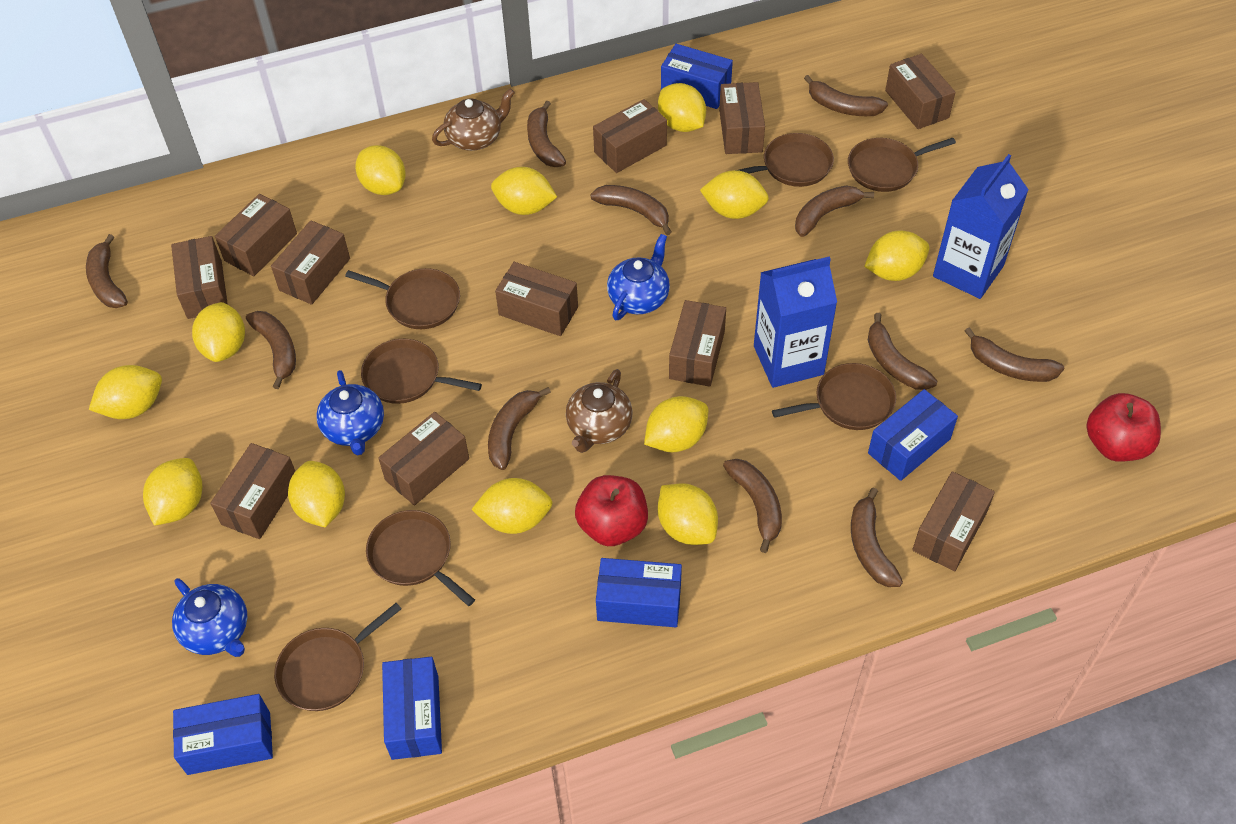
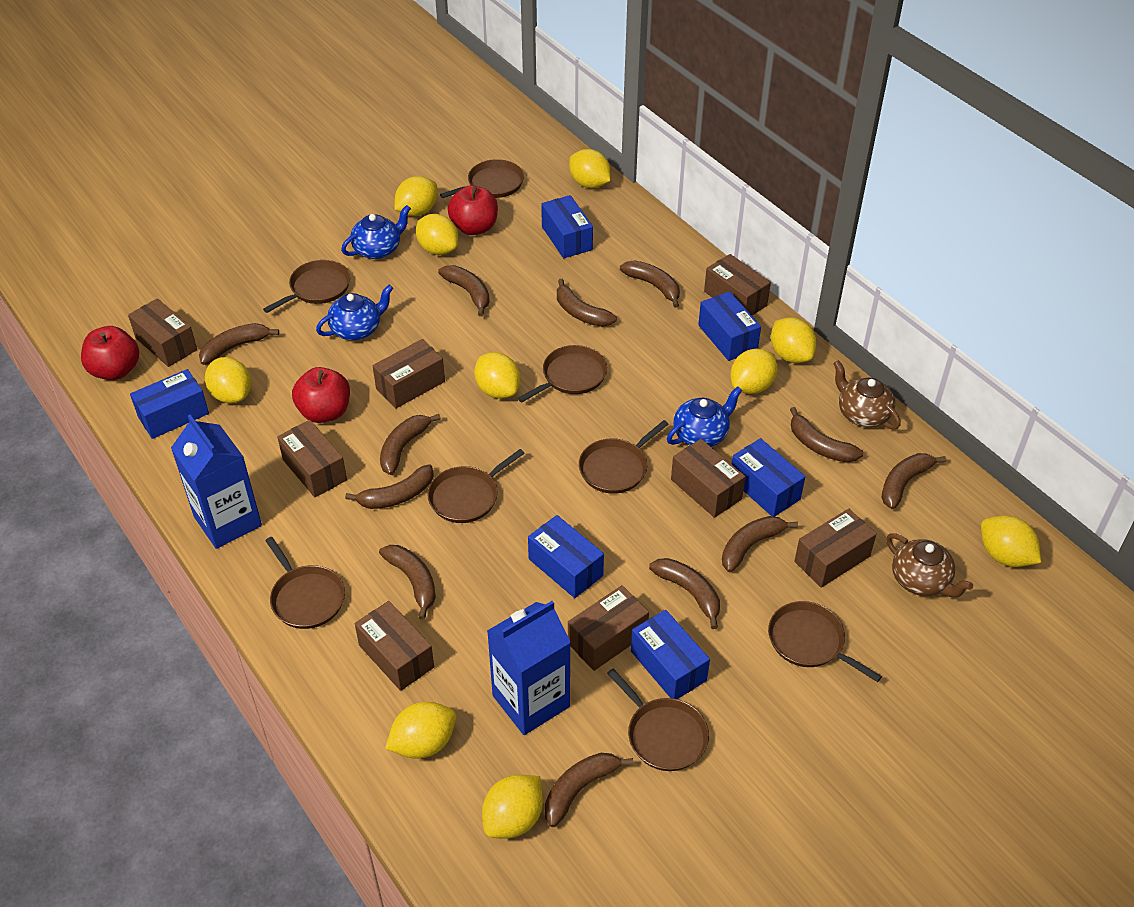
blue box: 5 -> 6
brown banana: 11 -> 12
brown box: 11 -> 8
brown pan: 7 -> 8
red apple: 2 -> 3
yellow lemon: 12 -> 10

